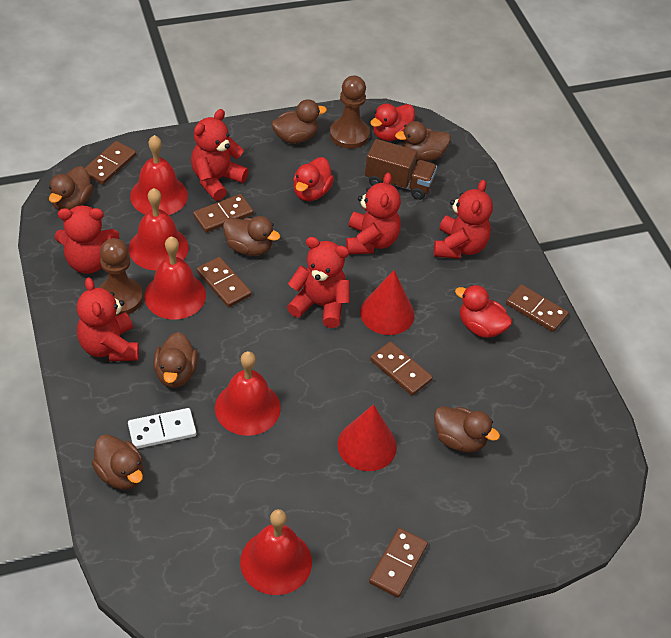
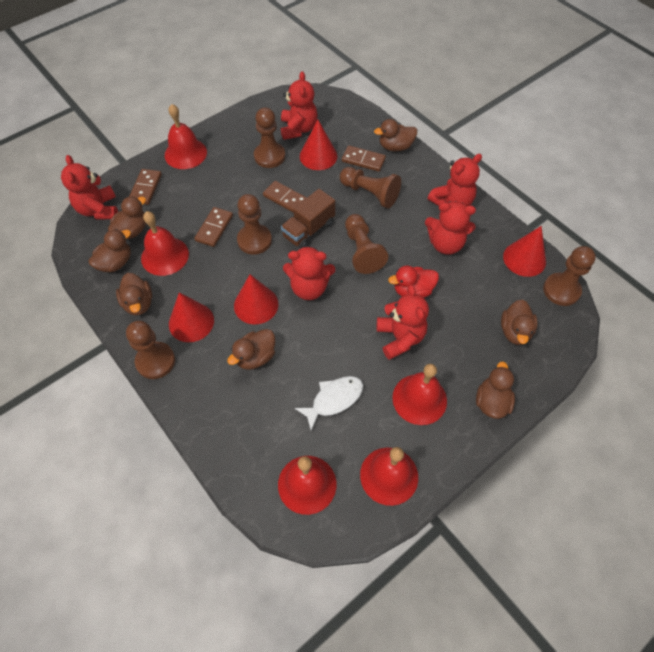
brown domino: 6 -> 4
brown pawn: 2 -> 6
red cone: 2 -> 4
red duck: 3 -> 1
white domino: 1 -> 0
white fish: 0 -> 1

